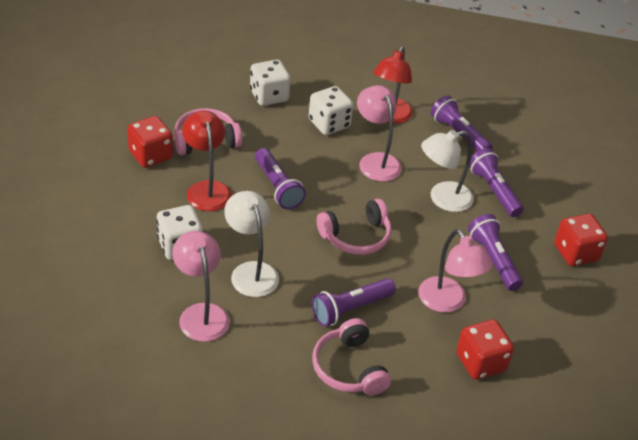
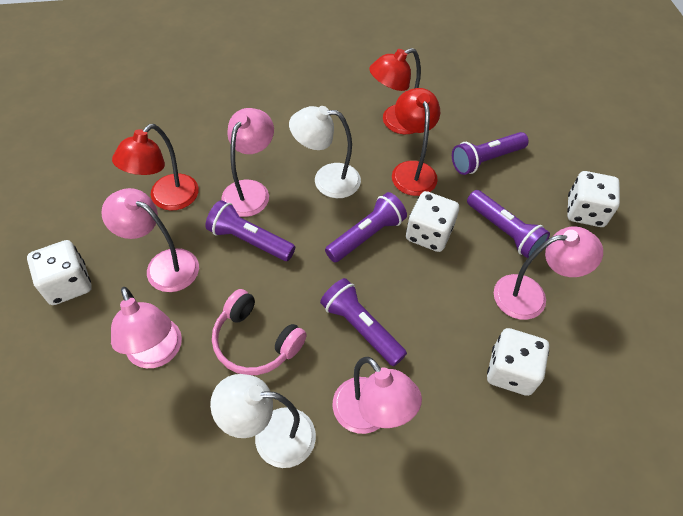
pink headphones: 3 -> 1
pink lamp: 3 -> 5
red dice: 3 -> 0
red lamp: 2 -> 3
white dice: 3 -> 4

